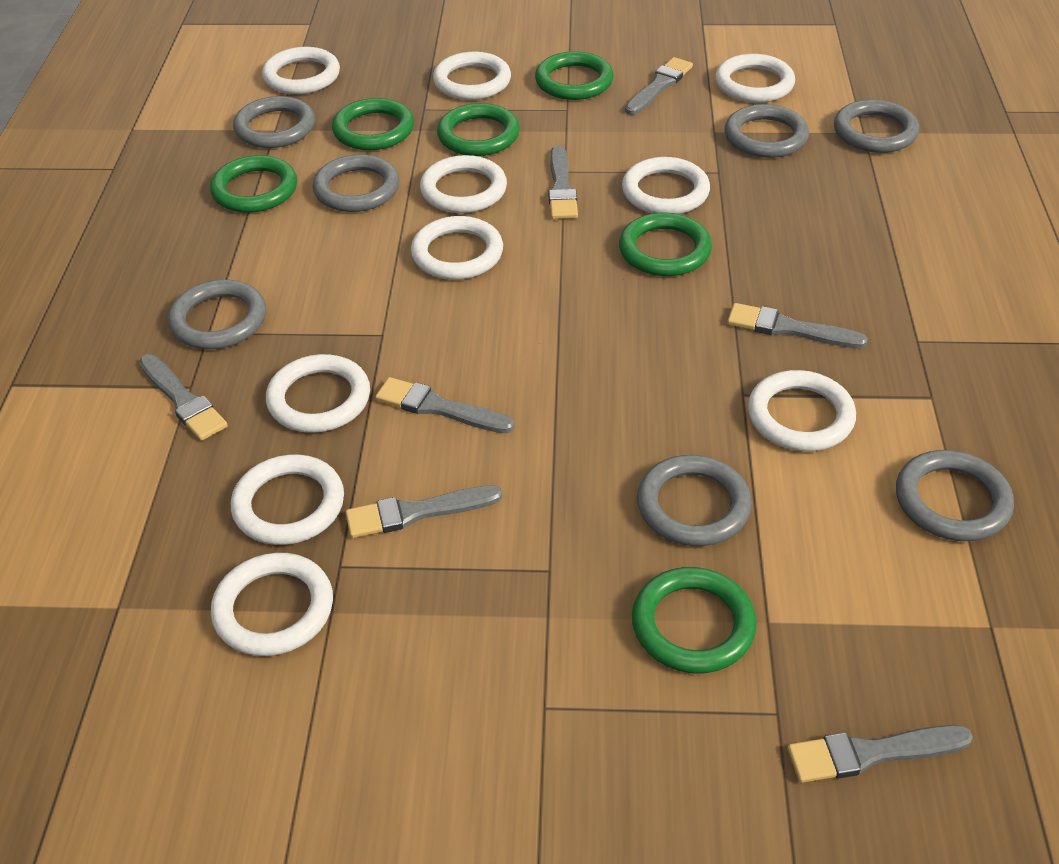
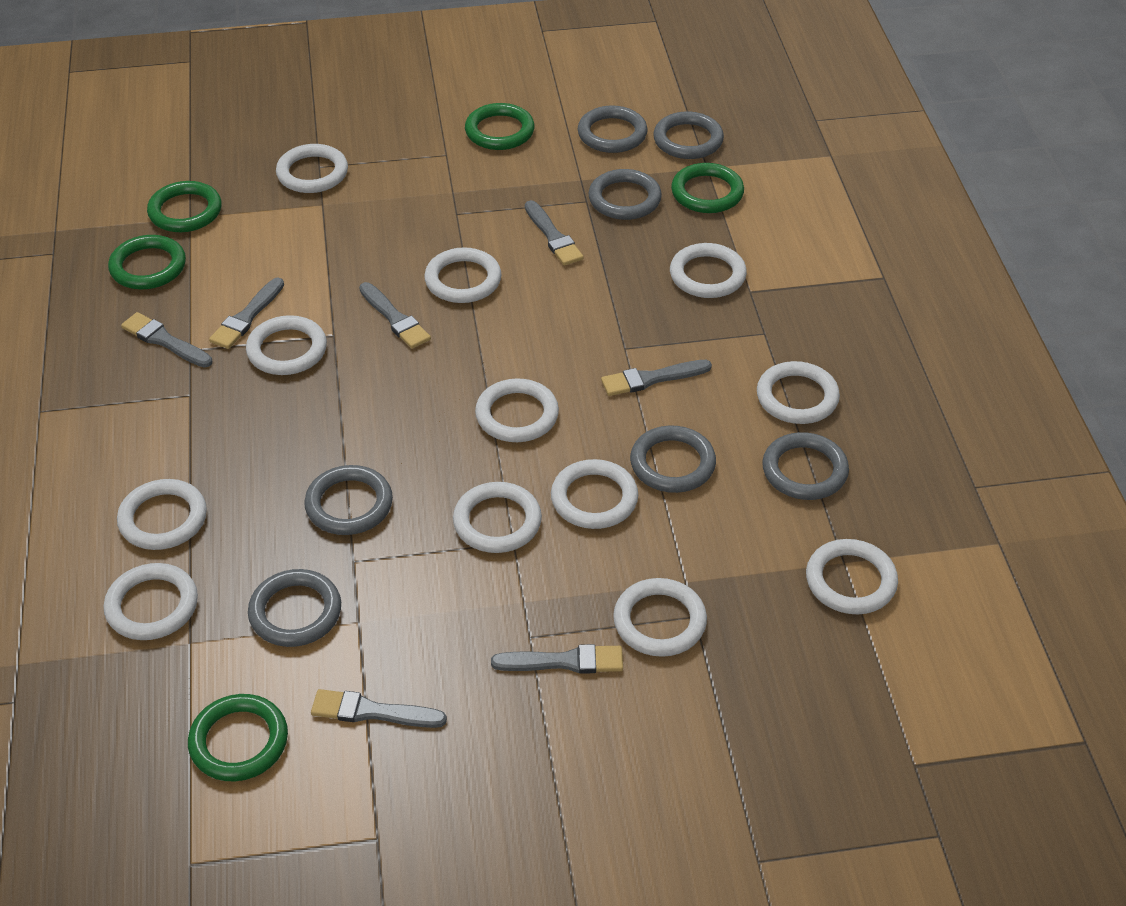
green ring: 6 -> 5
white ring: 10 -> 12

